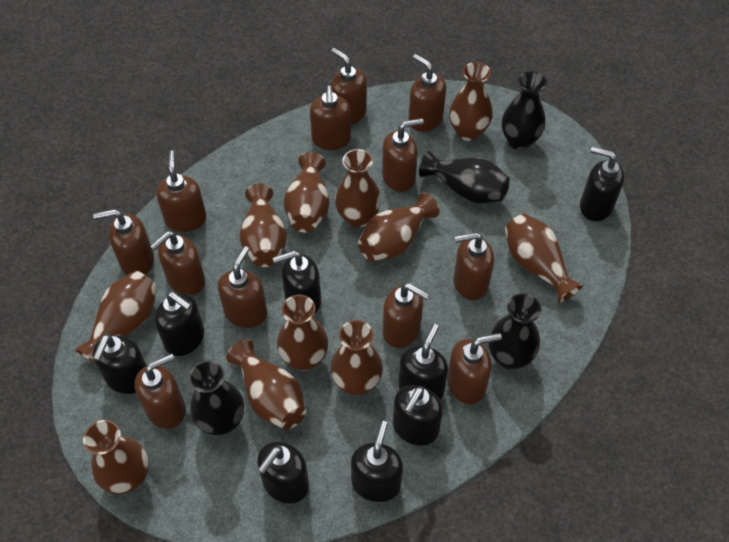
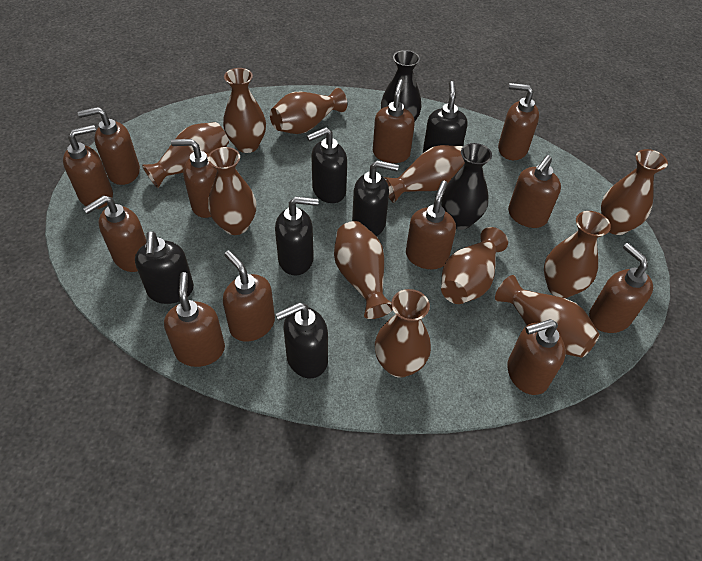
black soap dispenser: 8 -> 6
black vase: 4 -> 2

